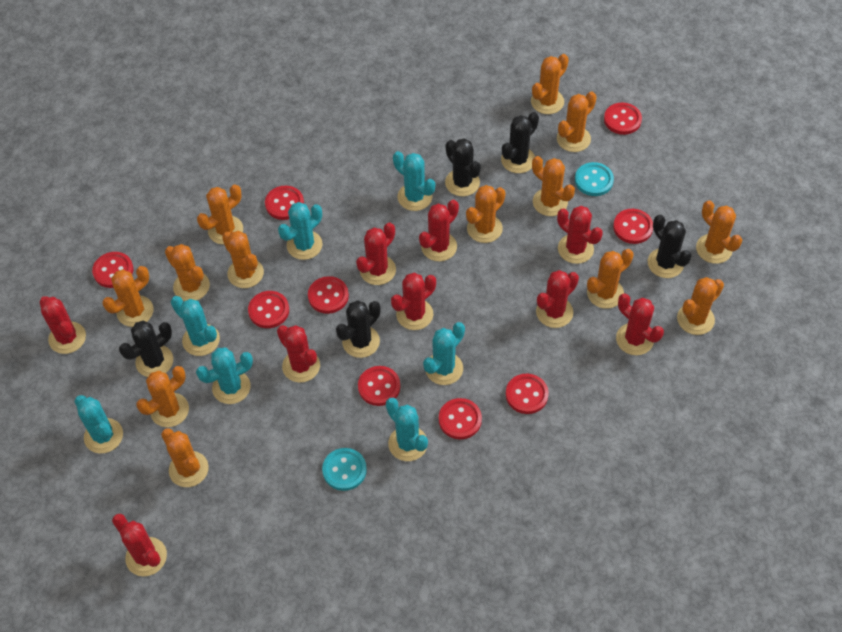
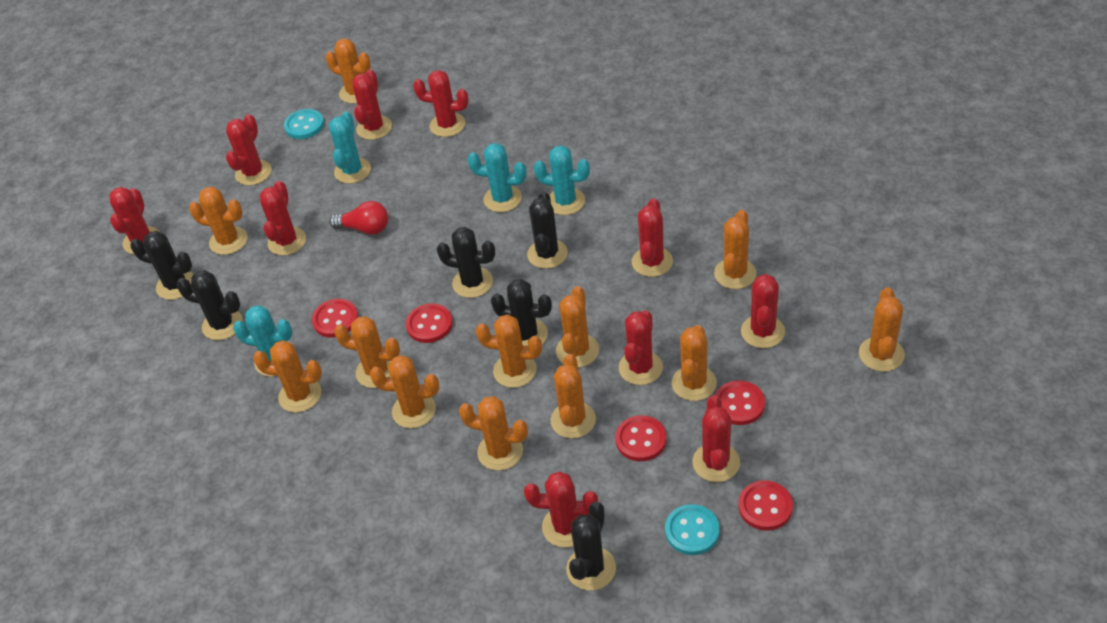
black cactus: 5 -> 6
orange cactus: 13 -> 12
red button: 9 -> 5
red cactus: 9 -> 10
red light bulb: 0 -> 1
turquoise cactus: 7 -> 4

